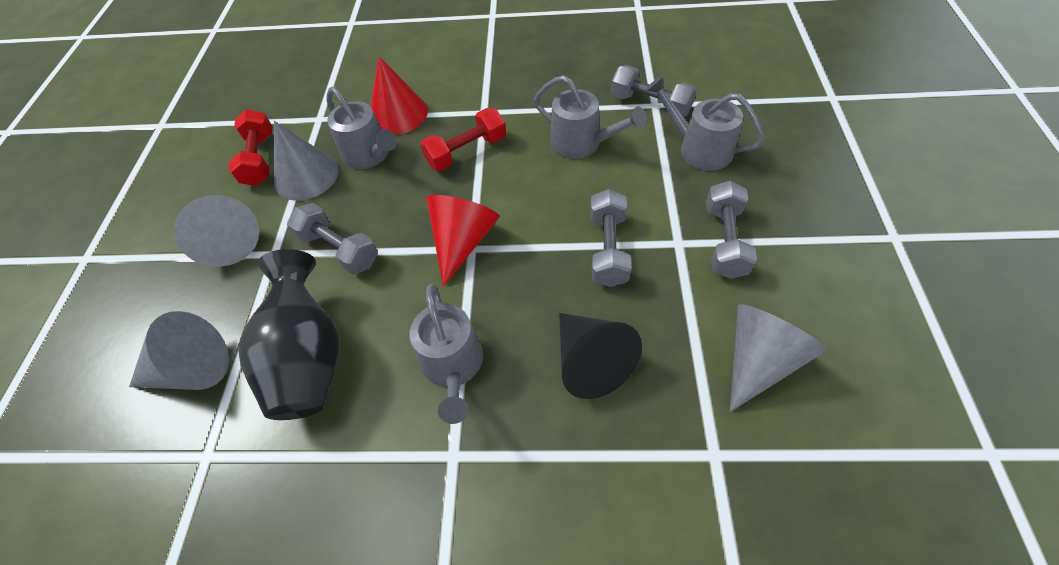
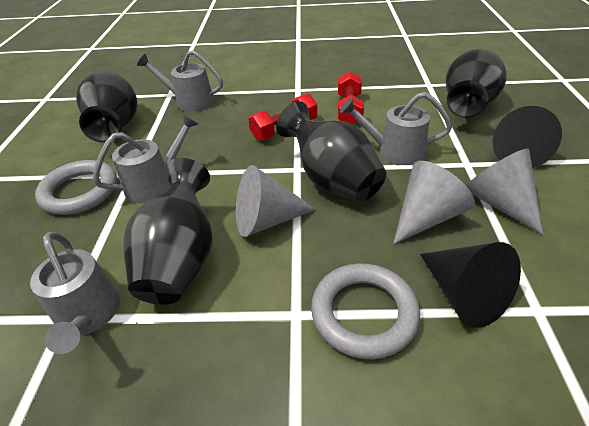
black cone: 1 -> 2
black vase: 1 -> 4
grey cone: 4 -> 3
grey dumbbell: 4 -> 0
grey ring: 0 -> 2
red cone: 2 -> 0

